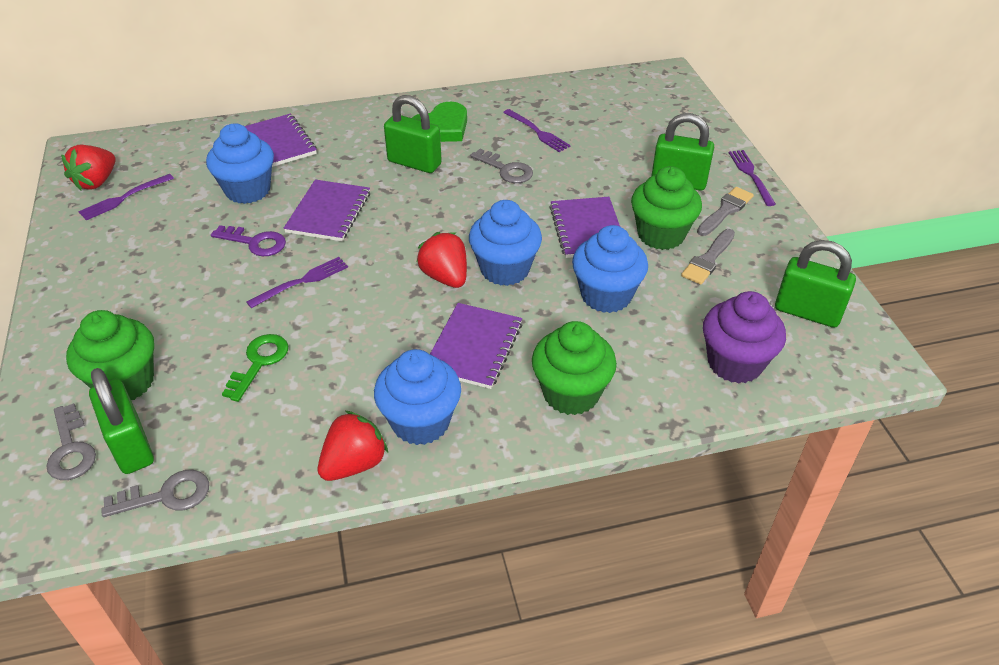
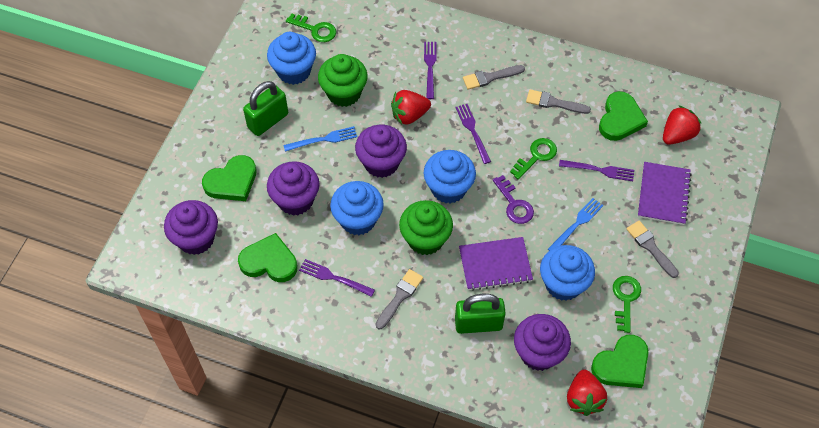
blue fork: 0 -> 2
green cupcake: 3 -> 2
green heart: 1 -> 4
green key: 1 -> 3
green padlock: 4 -> 2
grey brush: 2 -> 4
grey key: 3 -> 0
purple cupcake: 1 -> 4
purple notebook: 4 -> 2

